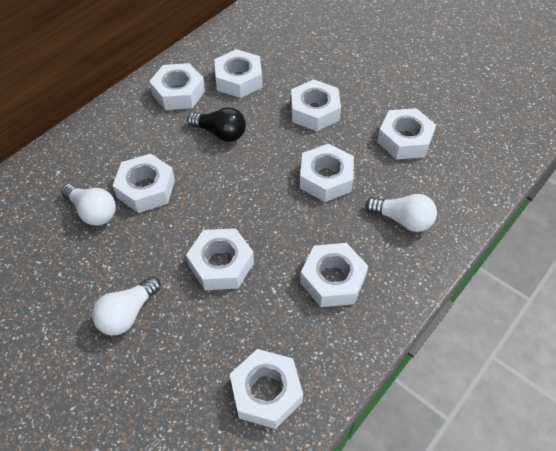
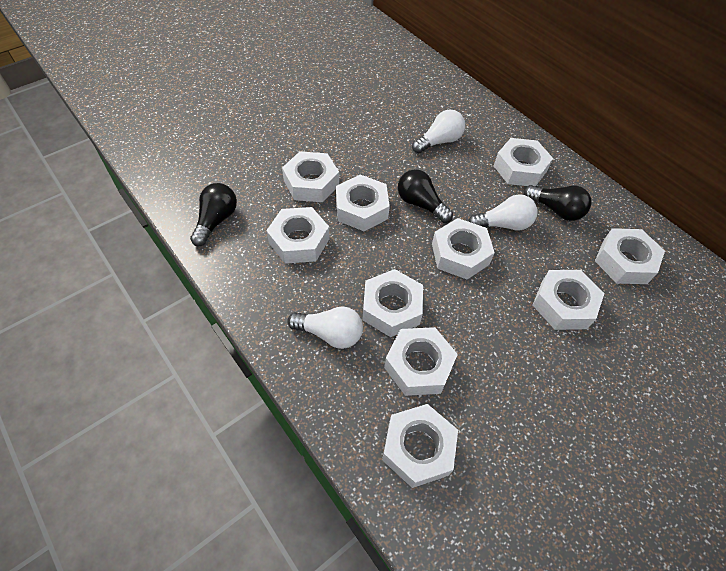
black light bulb: 1 -> 3
white nut: 9 -> 10

